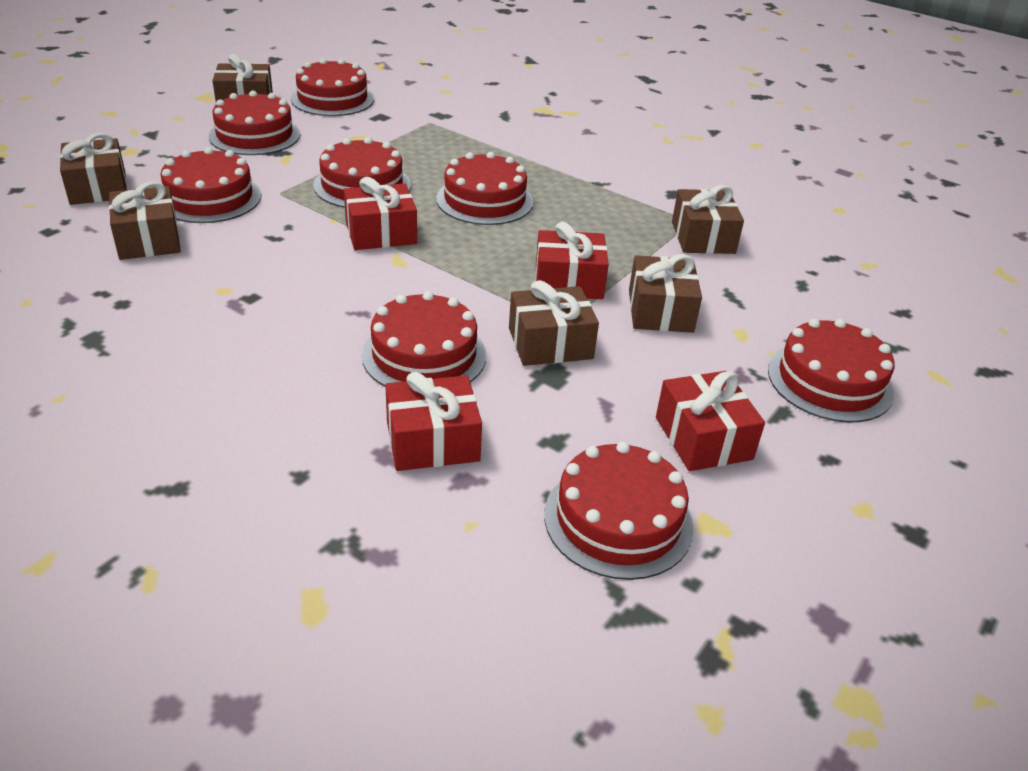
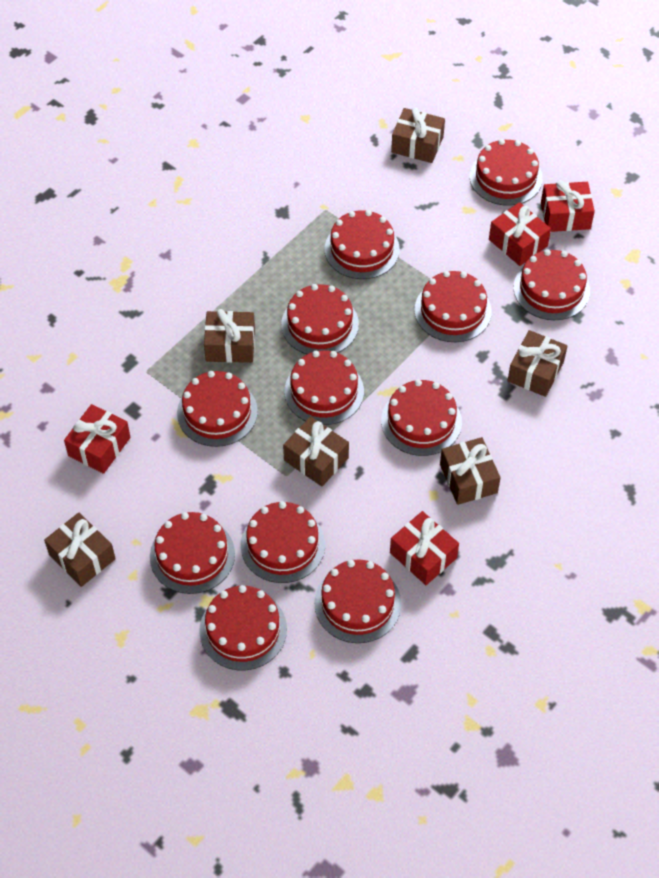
red cake: 8 -> 12

